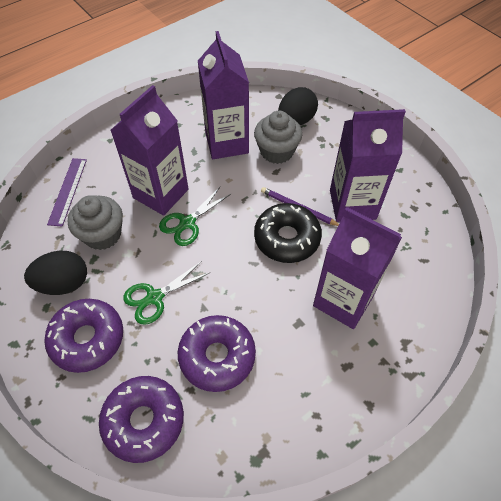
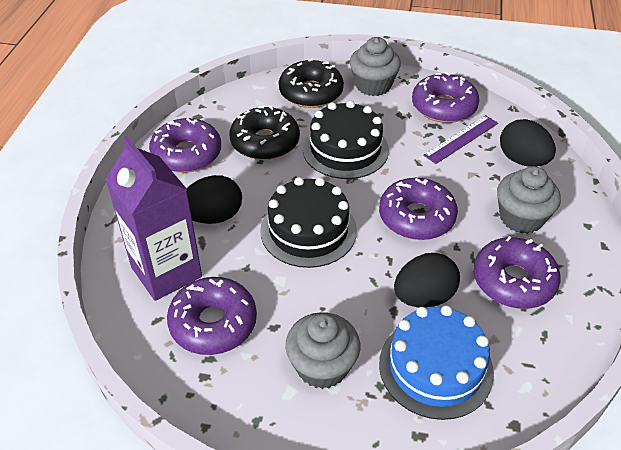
black cake: 0 -> 2
black donut: 1 -> 2
black egg: 2 -> 3
blue cake: 0 -> 1
green scissors: 2 -> 0
grey cupcake: 2 -> 3
purple carton: 4 -> 1
purple donut: 3 -> 5
purple pencil: 1 -> 0

